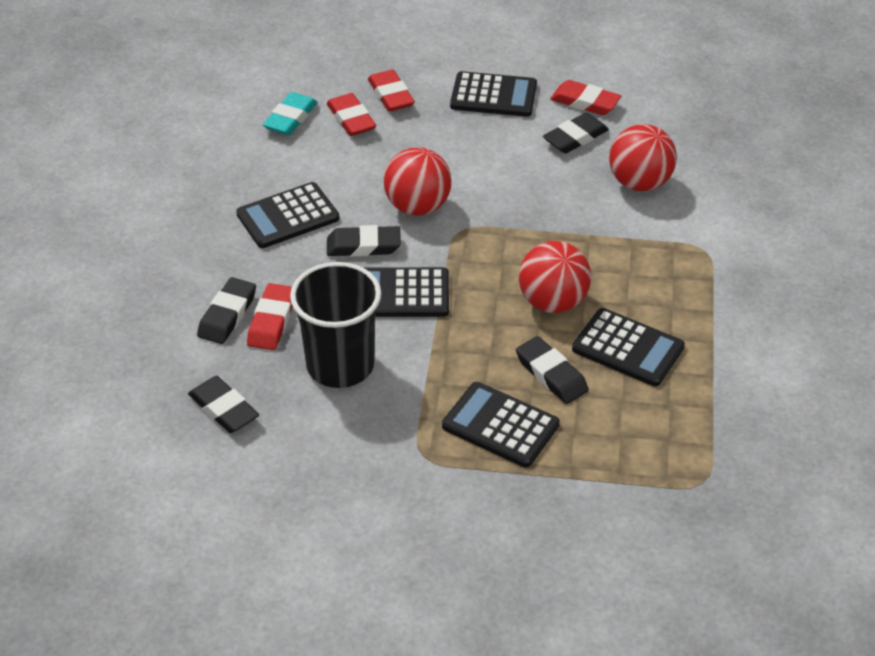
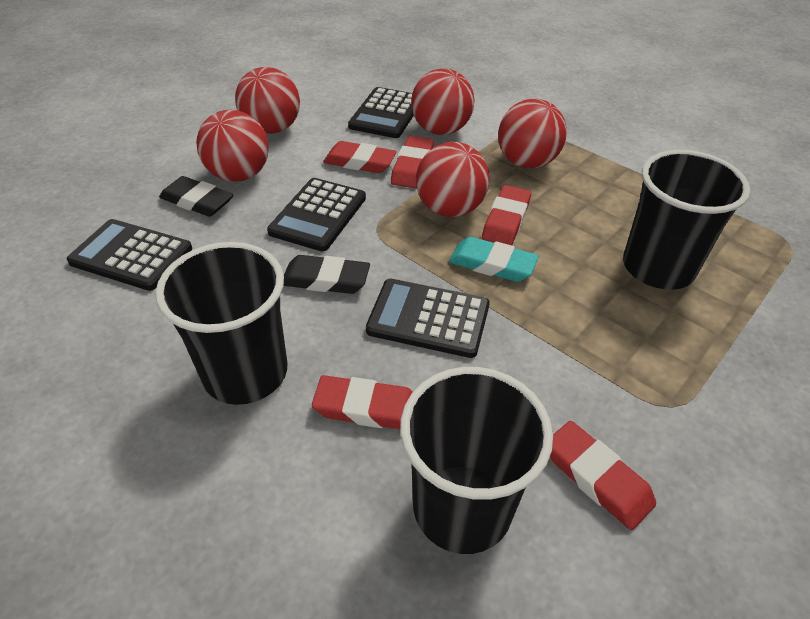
black calculator: 5 -> 4
black cup: 1 -> 3
black eraser: 5 -> 2
red ball: 3 -> 5
red eraser: 4 -> 5

